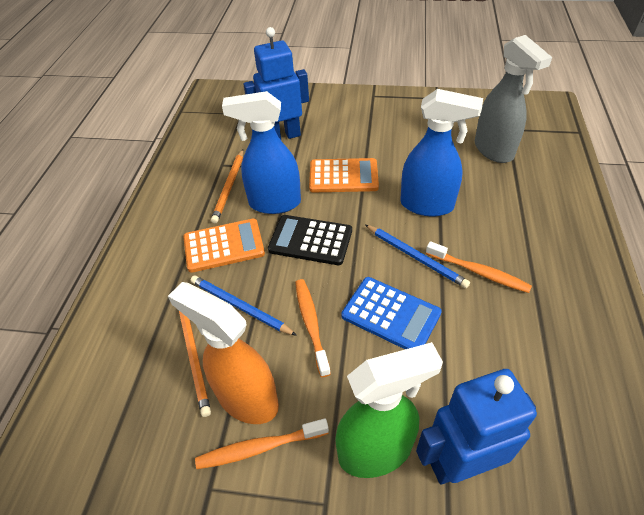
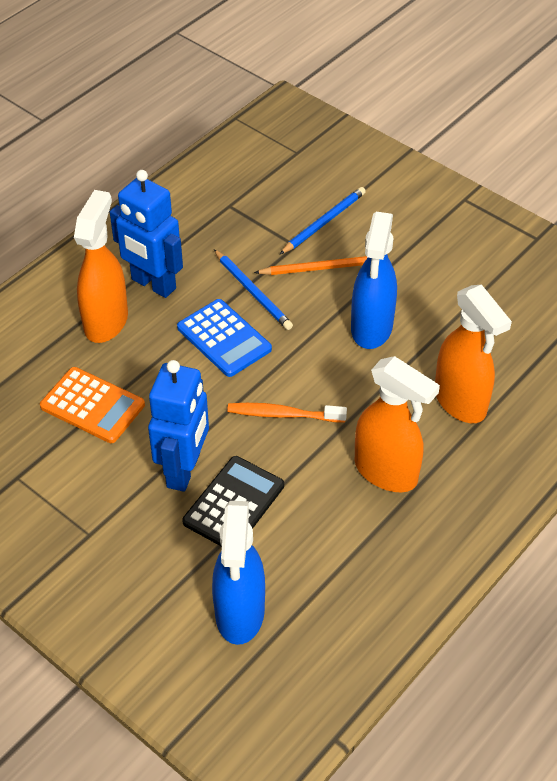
green spray bottle: 1 -> 0
grey spray bottle: 1 -> 0
orange calculator: 2 -> 1
orange pencil: 2 -> 1
orange spray bottle: 1 -> 3
orange toothbrush: 3 -> 1

